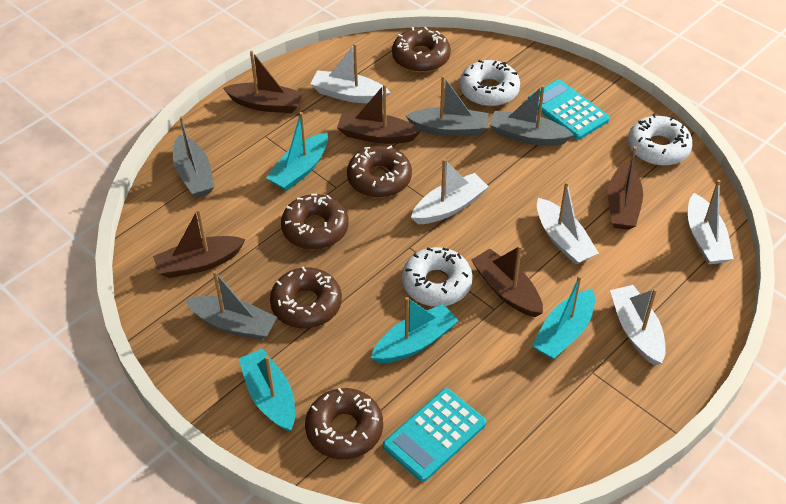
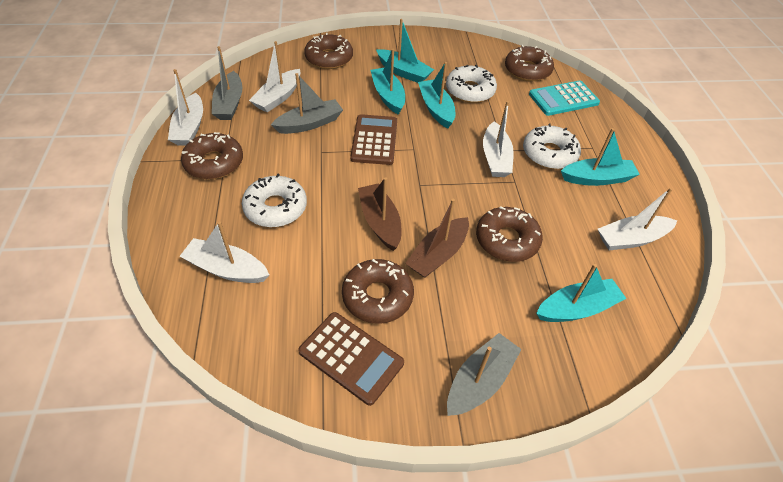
brown boat: 5 -> 2
brown calculator: 0 -> 2
grey boat: 4 -> 3
turquoise boat: 4 -> 5
turquoise calculator: 2 -> 1

